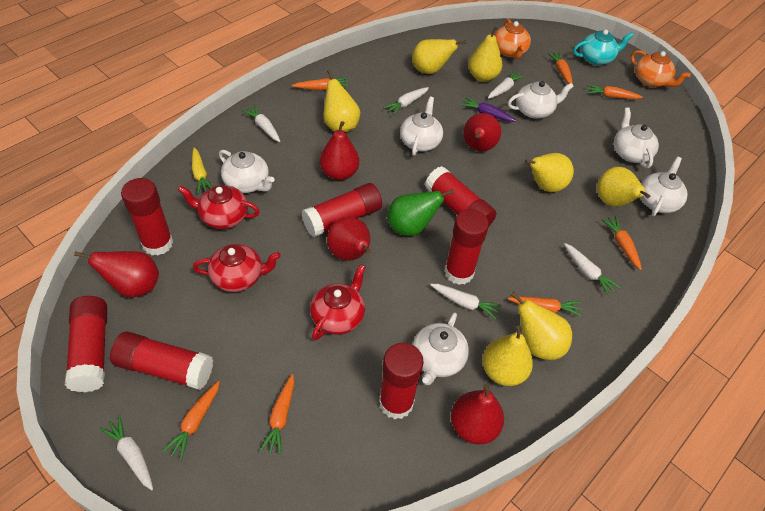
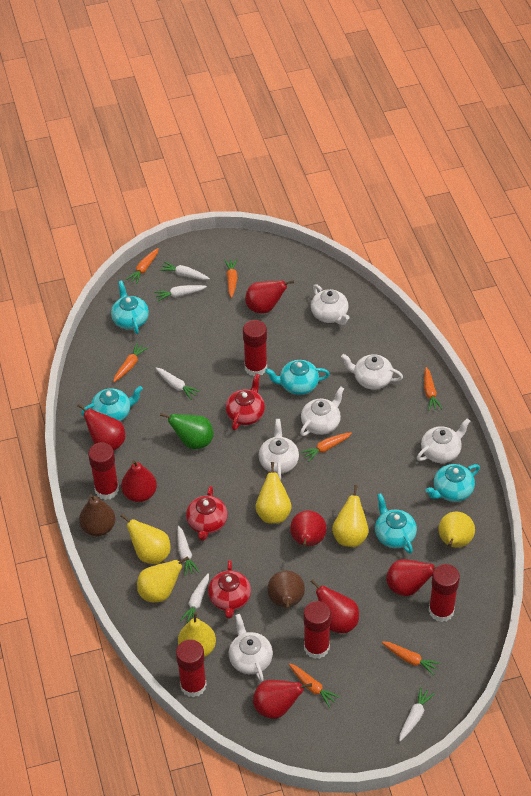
brown pear: 0 -> 2
orange teapot: 2 -> 0
purple carrot: 1 -> 0
red glue stick: 7 -> 5
red pear: 5 -> 7
turquoise teapot: 1 -> 5
yellow carrot: 1 -> 0
yellow pear: 7 -> 6

